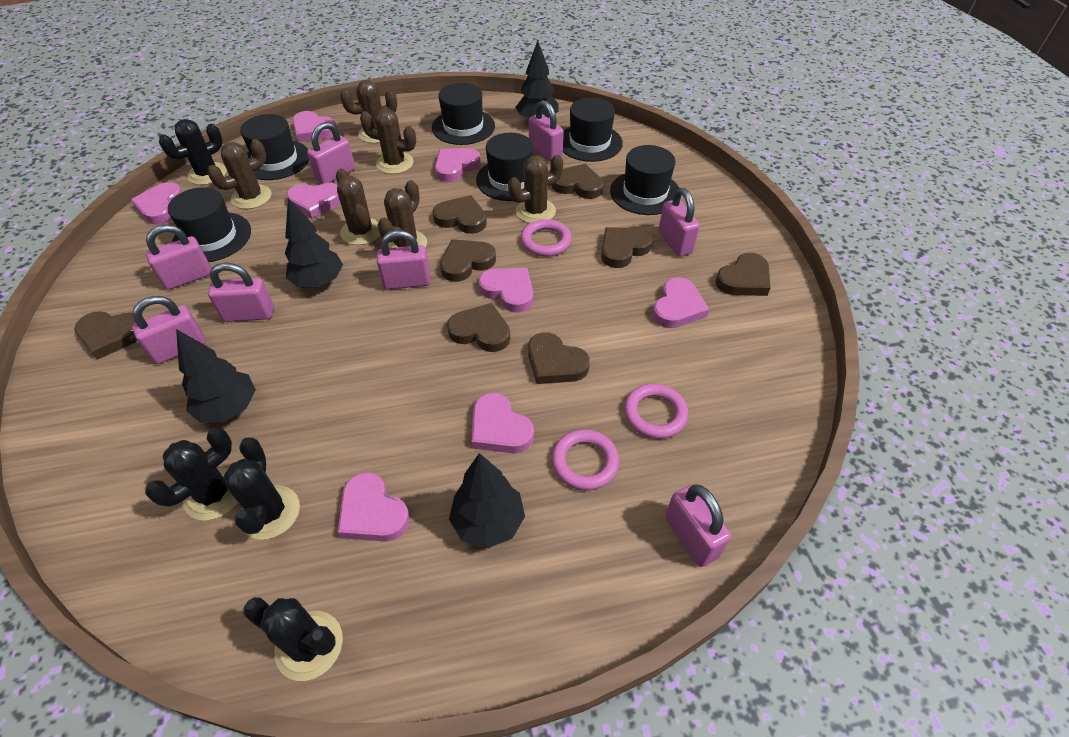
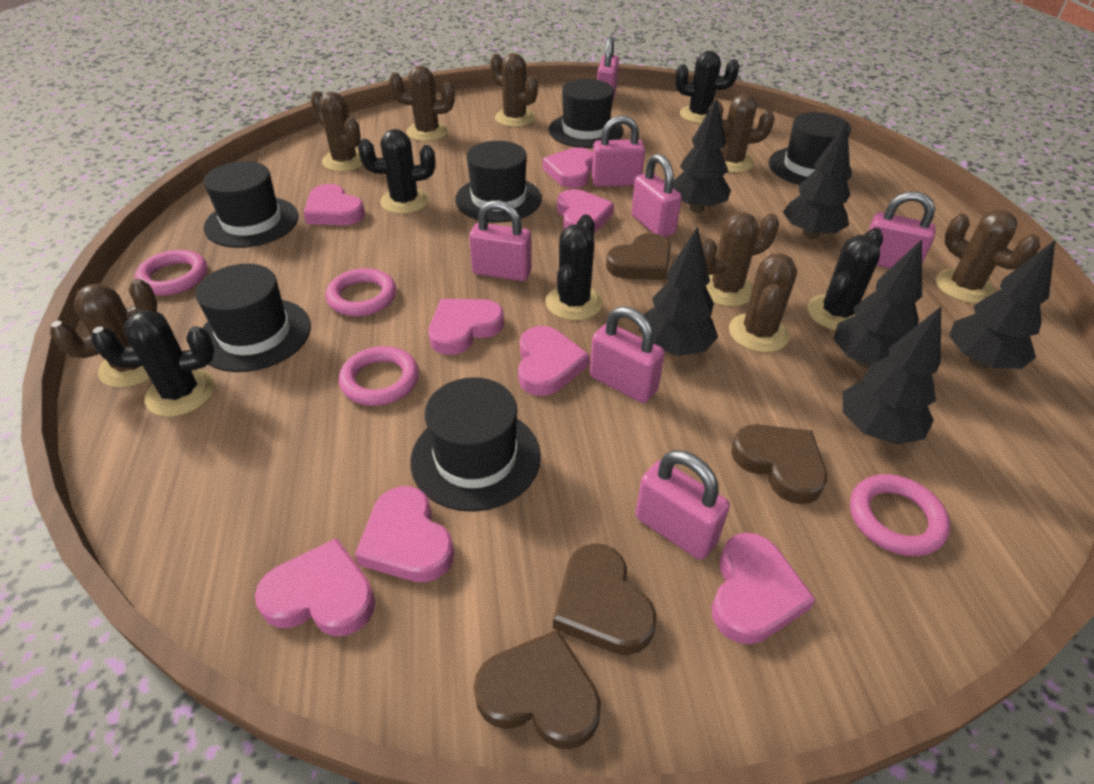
black cactus: 4 -> 5
black tree: 4 -> 6
brown cactus: 6 -> 8
brown heart: 8 -> 4
pink padlock: 8 -> 7
pink ring: 3 -> 4

